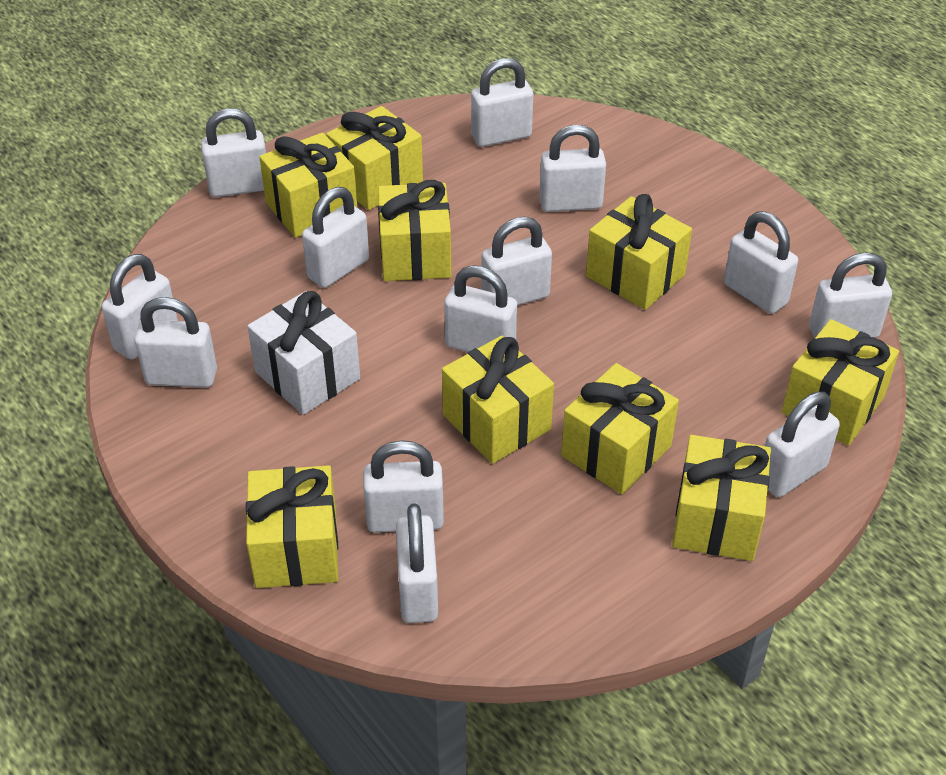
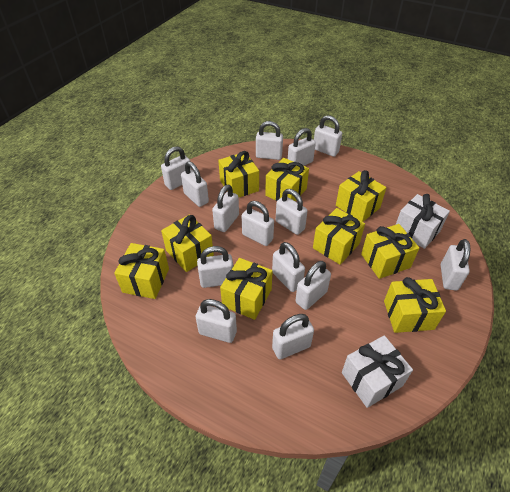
white gift: 1 -> 2
white padlock: 13 -> 14

